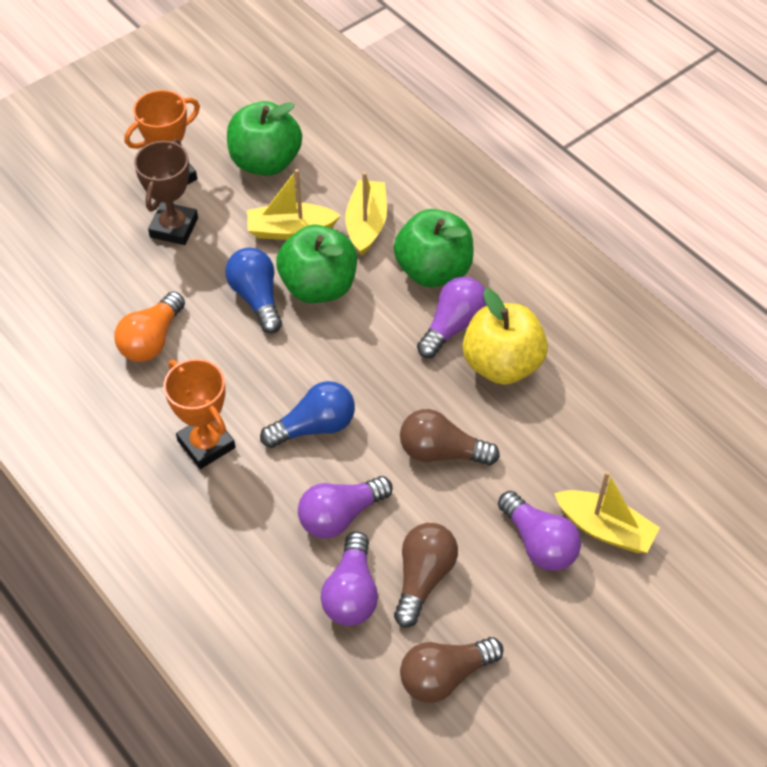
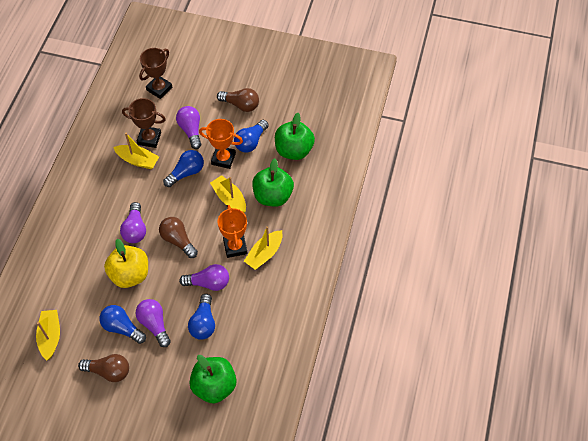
blue light bulb: 2 -> 4
brown trophy: 1 -> 2
orange light bulb: 1 -> 0
yellow boat: 3 -> 4

